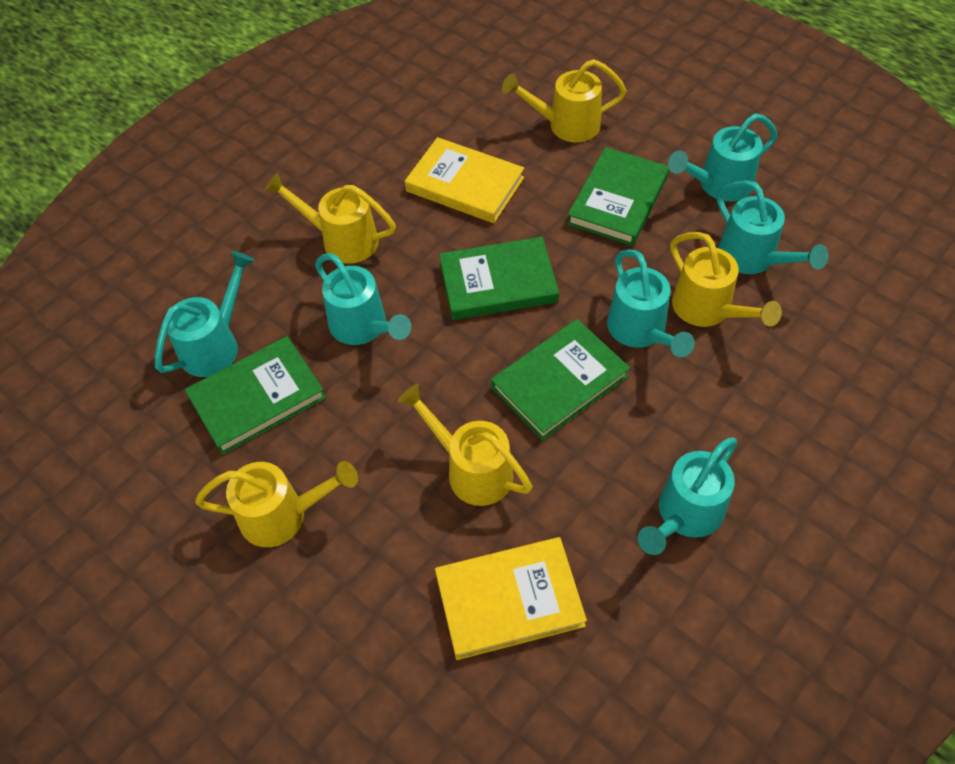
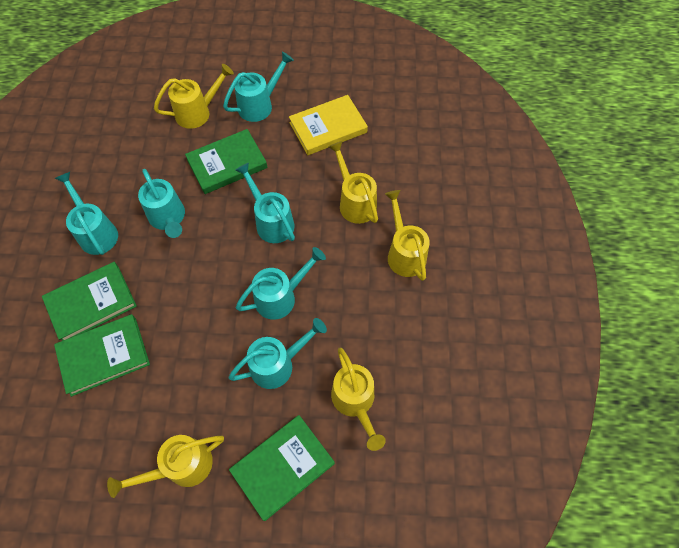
yellow book: 2 -> 1

